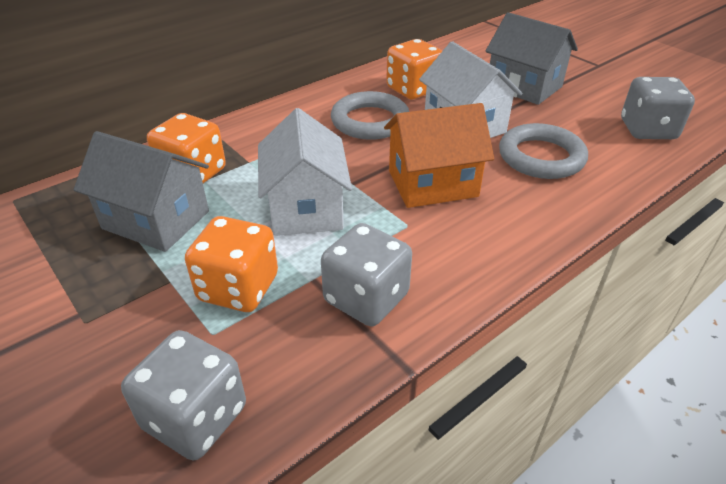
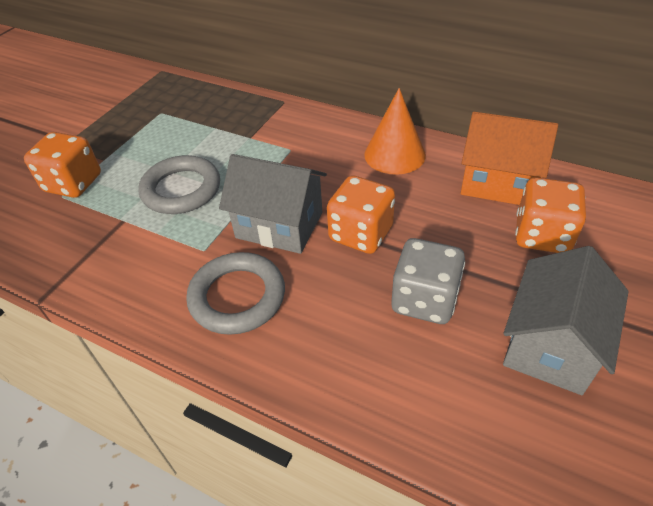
grey dice: 3 -> 1
orange cone: 0 -> 1
white house: 2 -> 0

